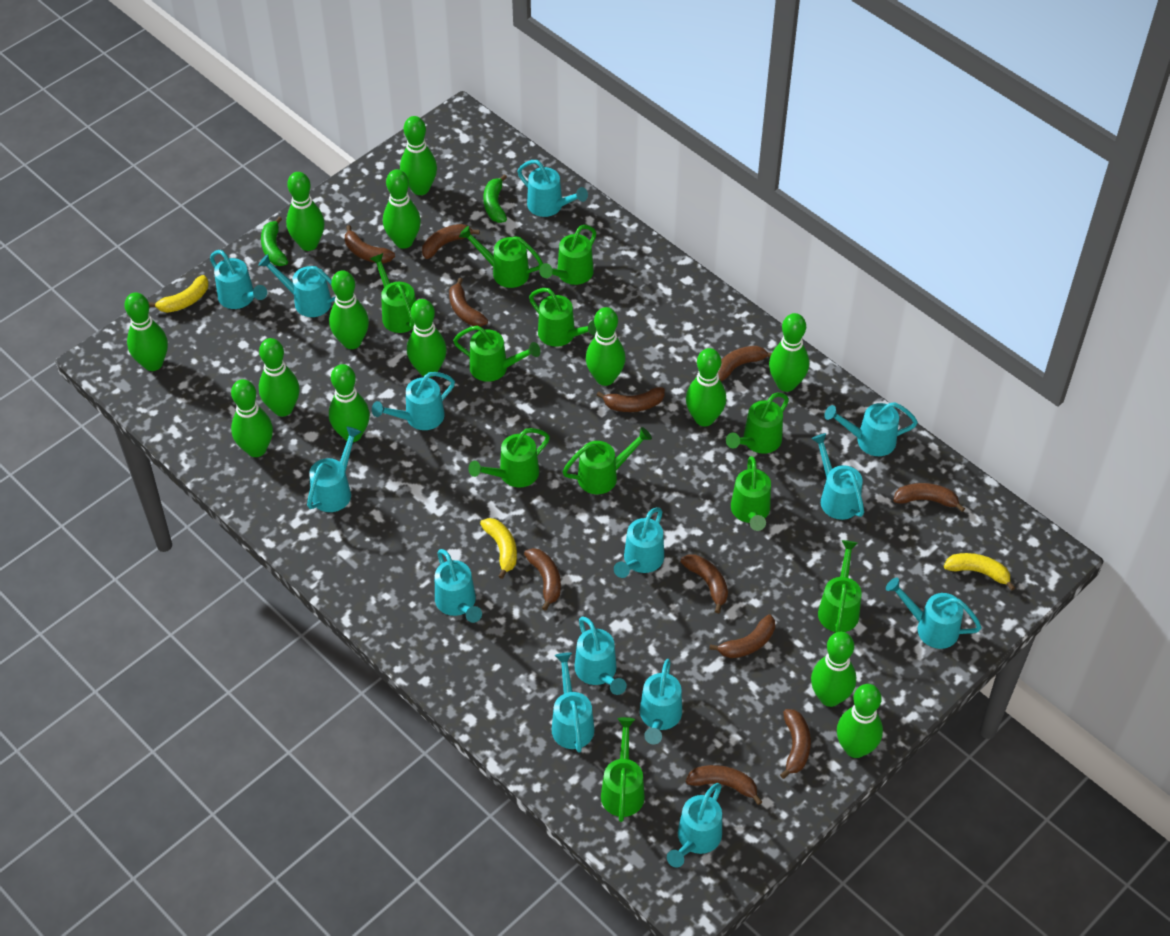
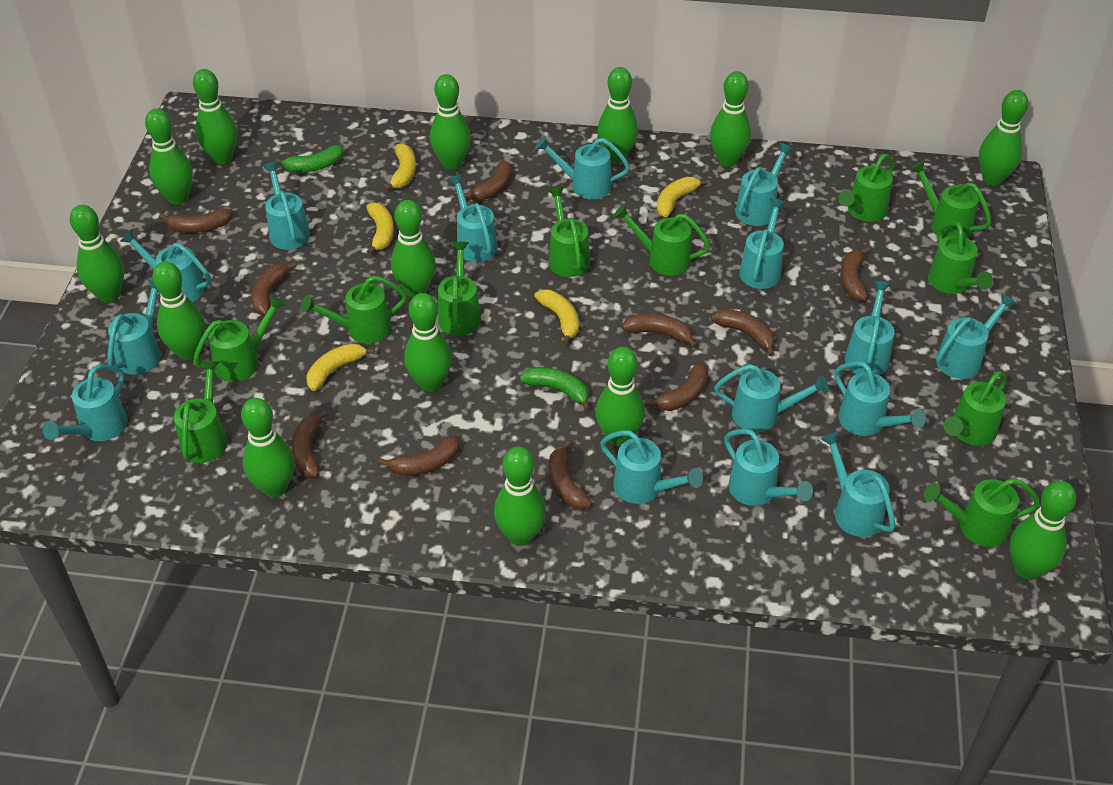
brown banana: 11 -> 10
turquoise watering can: 14 -> 15
yellow banana: 3 -> 5

